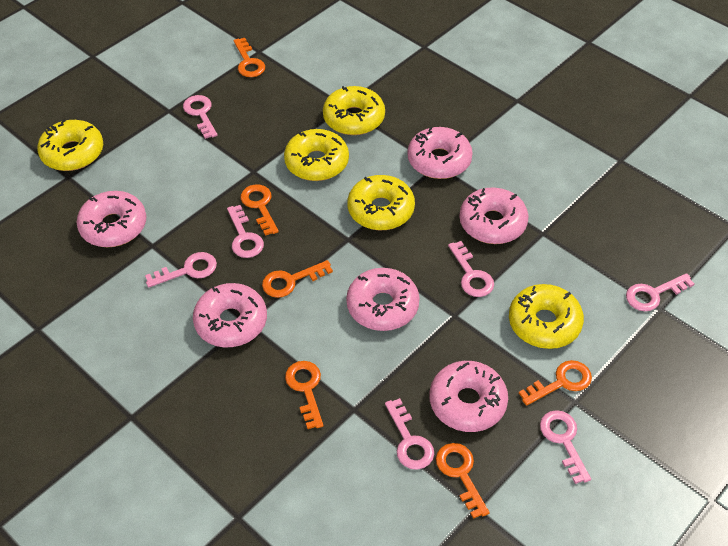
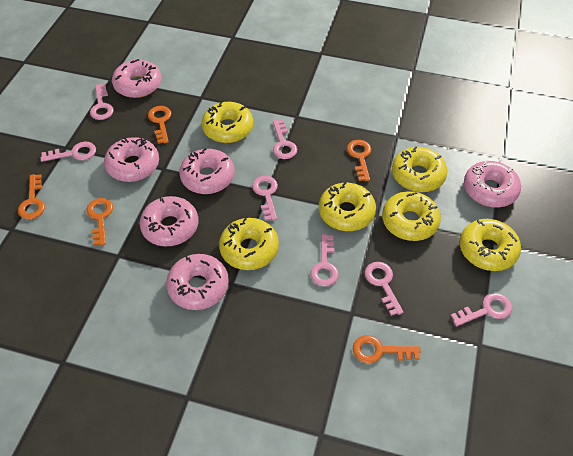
orange key: 6 -> 5
yellow donut: 5 -> 6

